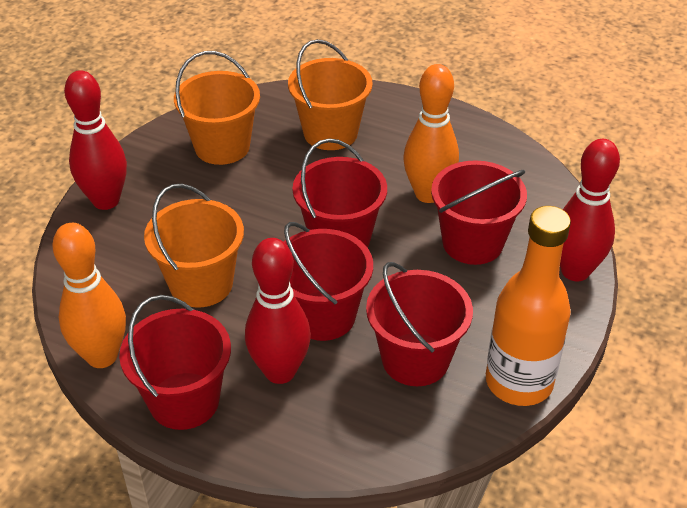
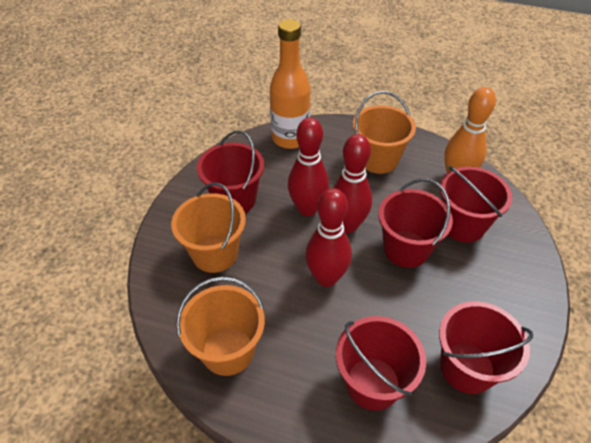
orange bowling pin: 2 -> 1

